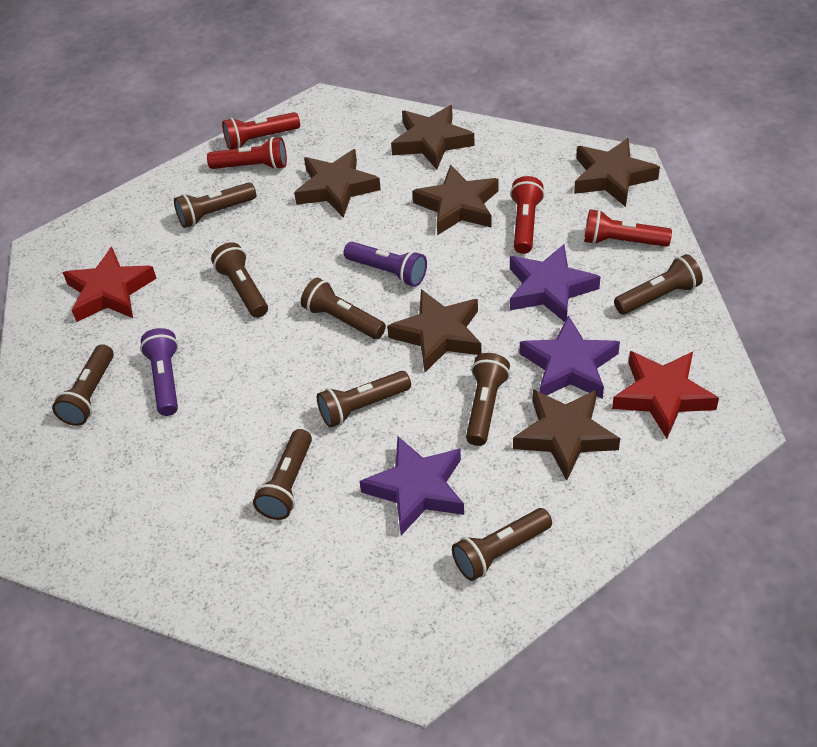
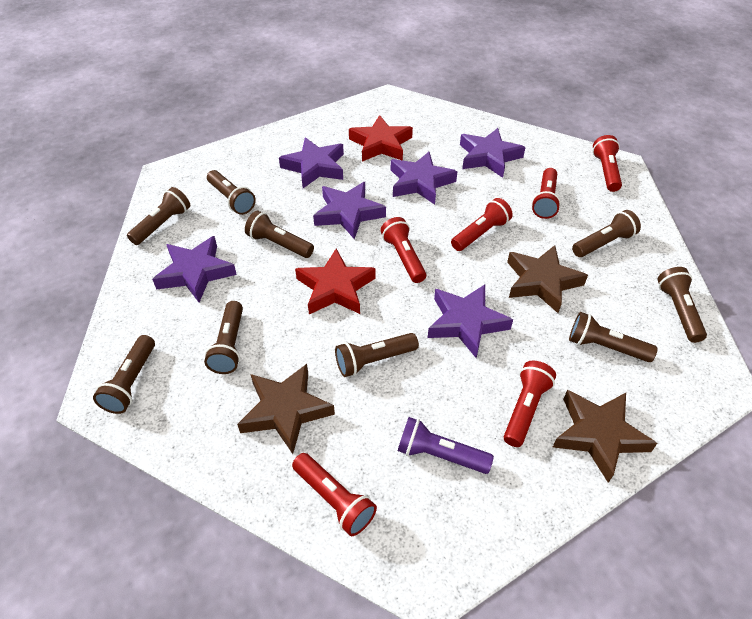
brown star: 6 -> 3
purple flashlight: 2 -> 1
purple star: 3 -> 6
red flashlight: 4 -> 6

